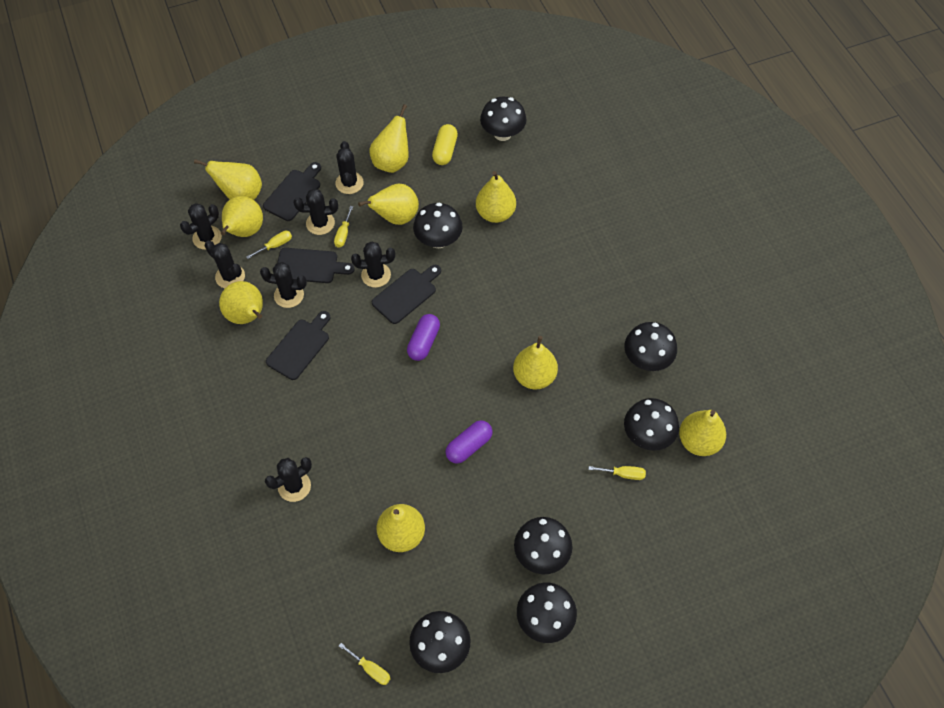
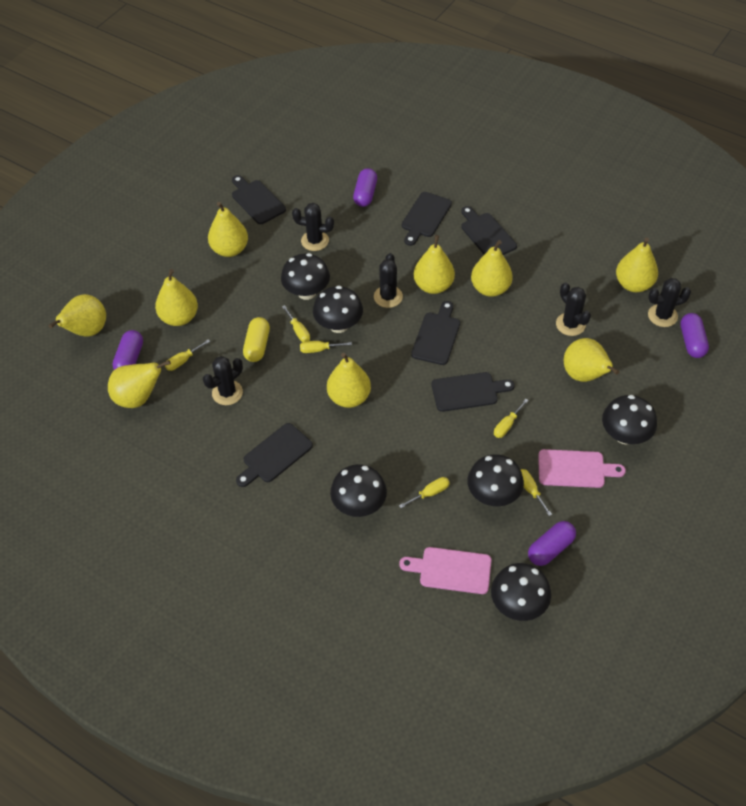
black cactus: 7 -> 5
black cutting board: 4 -> 6
black mushroom: 7 -> 6
pink cutting board: 0 -> 2
purple capsule: 2 -> 4
yellow screwdriver: 4 -> 6

